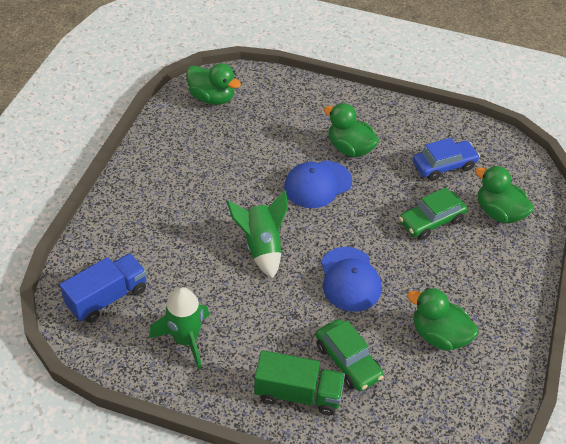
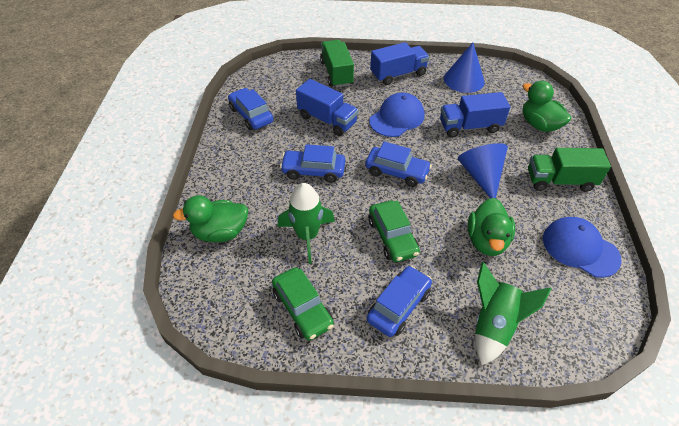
blue car: 1 -> 4
blue cone: 0 -> 2
blue truck: 1 -> 3
green duck: 4 -> 3
green truck: 1 -> 2

